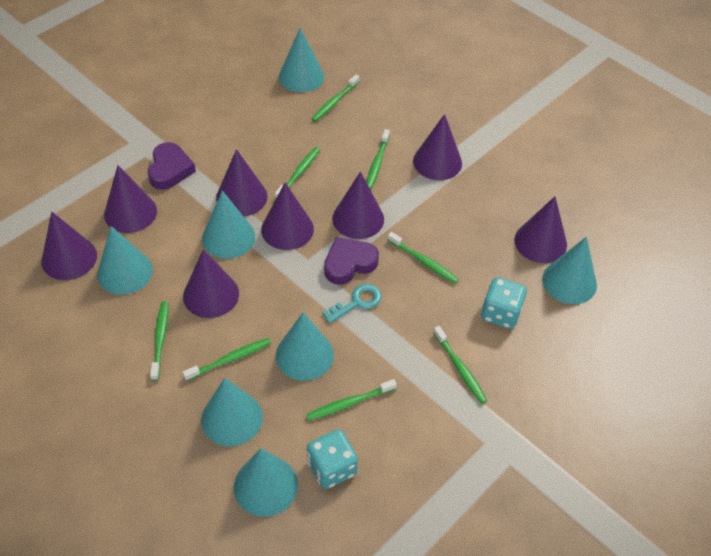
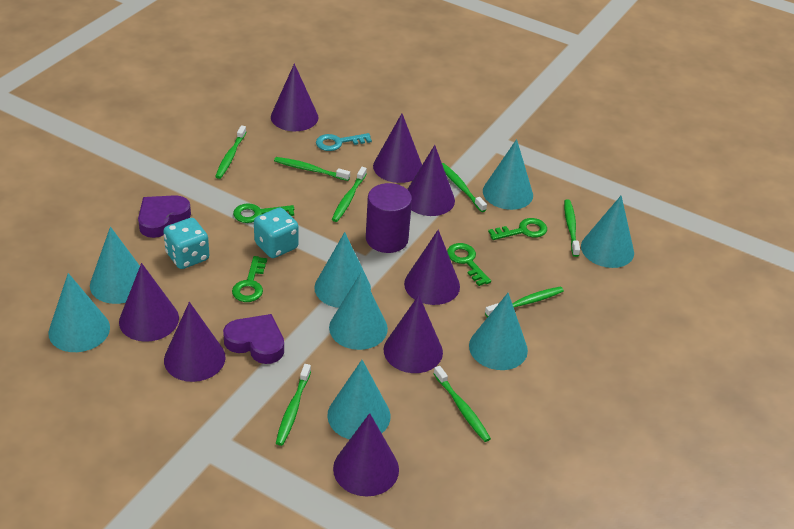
green key: 0 -> 4
purple cylinder: 0 -> 1
turquoise cone: 7 -> 8

